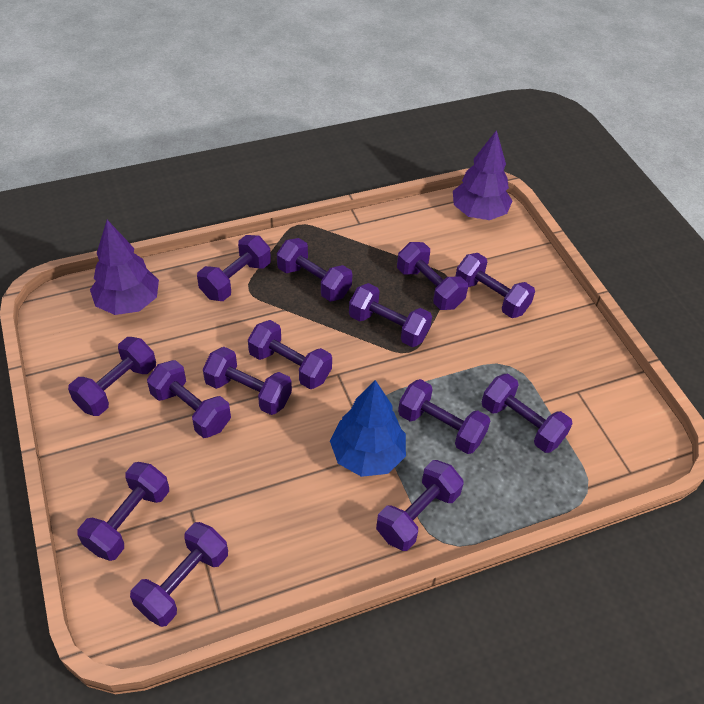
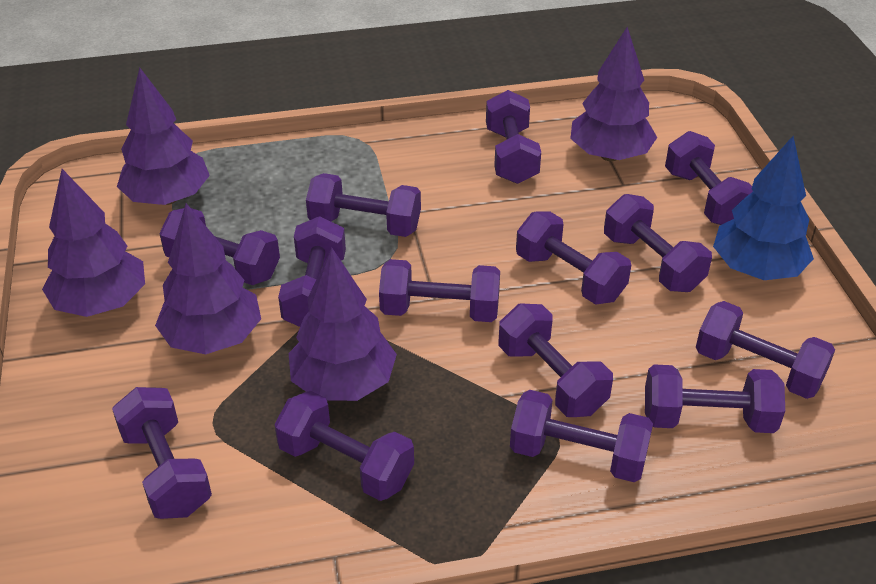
purple tree: 2 -> 5

